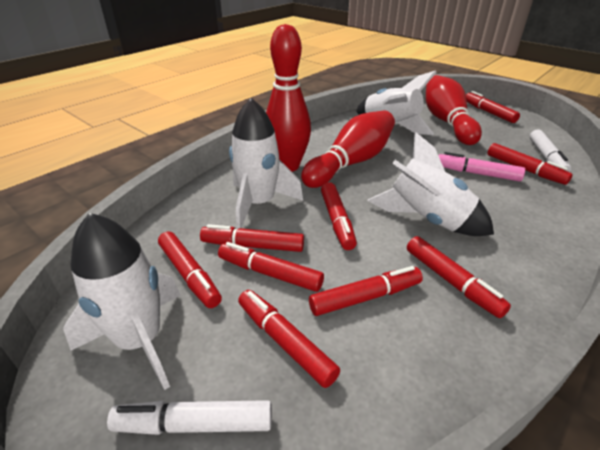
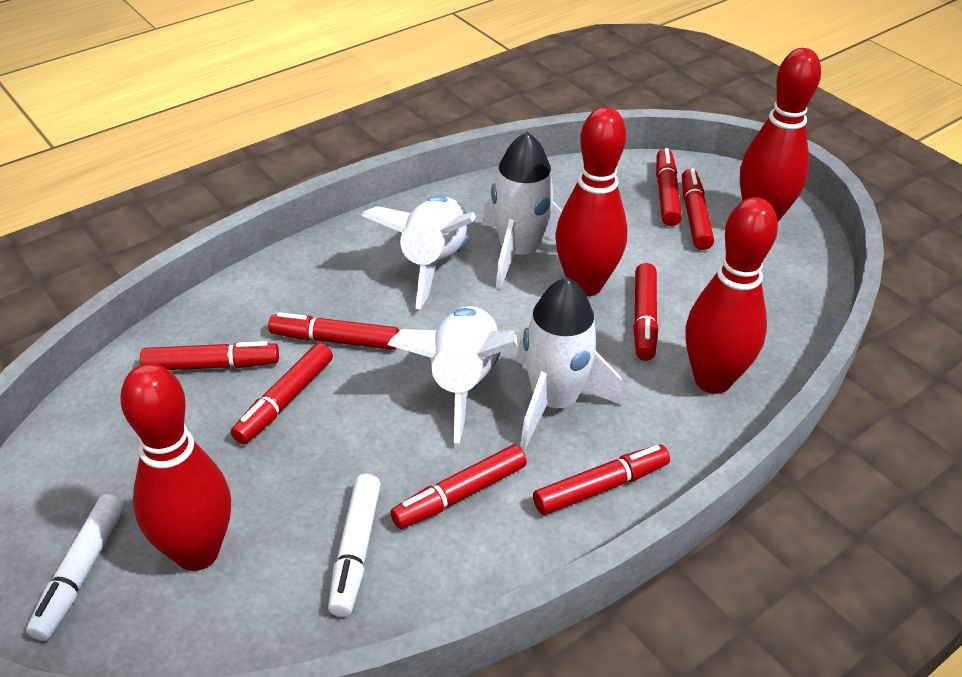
pink marker: 1 -> 0
red bowling pin: 3 -> 4
red marker: 9 -> 8

